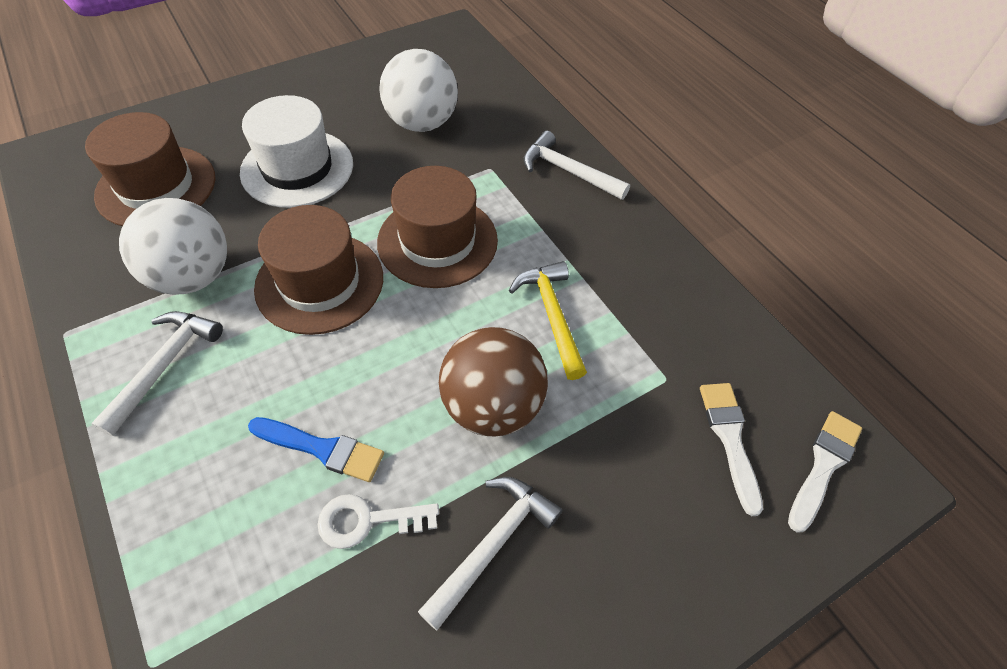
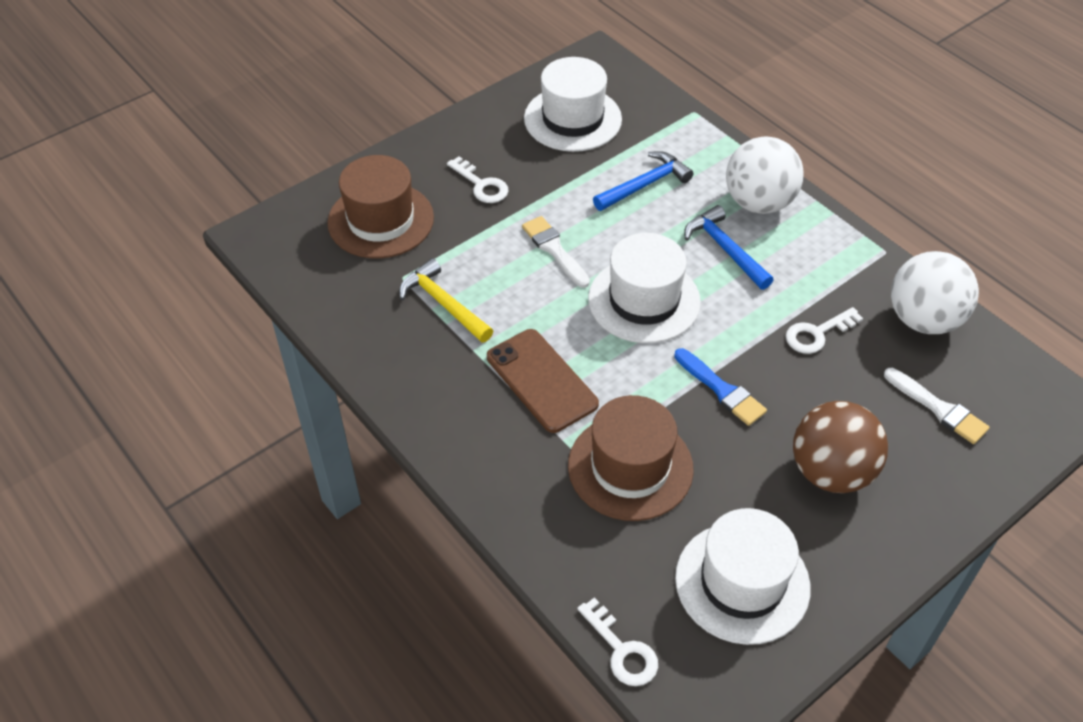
blue hammer: 0 -> 2
brown hat: 3 -> 2
brown phone: 0 -> 1
white hammer: 3 -> 0
white hat: 1 -> 3
white key: 1 -> 3

